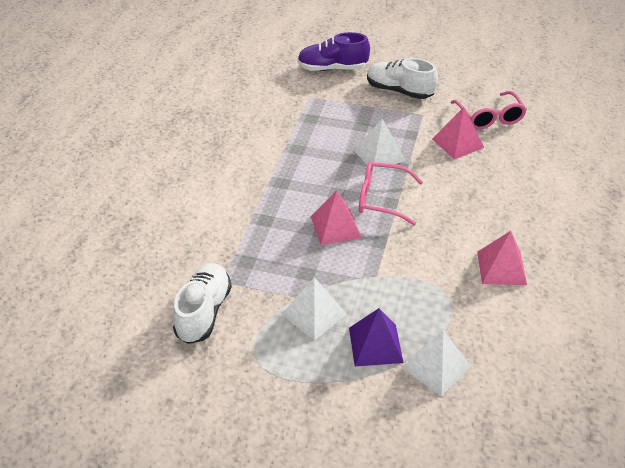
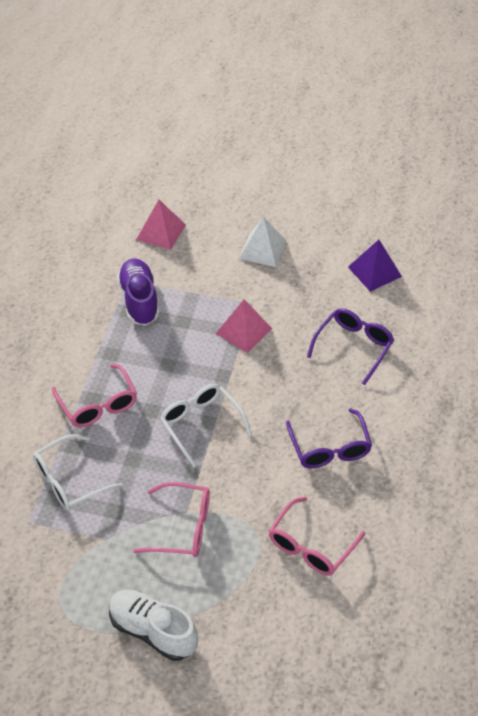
pink glasses: 2 -> 3
pink pyramid: 3 -> 2
purple glasses: 0 -> 2
white glasses: 0 -> 2
white pyramid: 3 -> 1
white shoe: 2 -> 1

